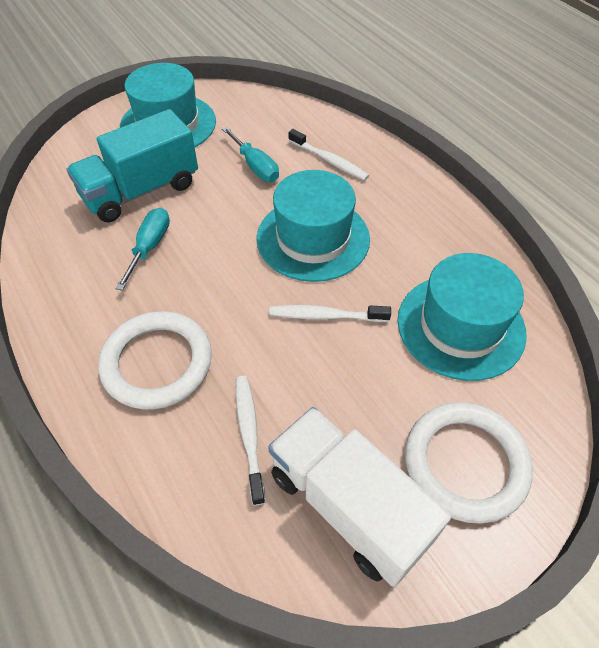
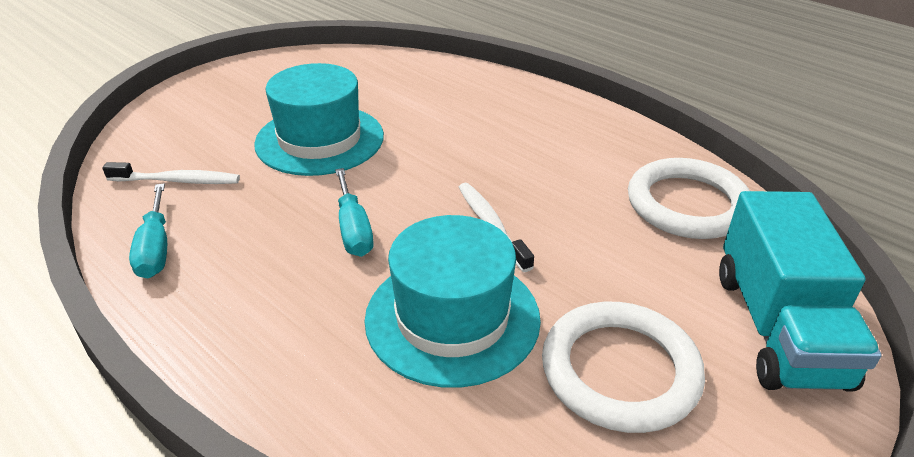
turquoise hat: 3 -> 2
white toothbrush: 3 -> 2
white truck: 1 -> 0

